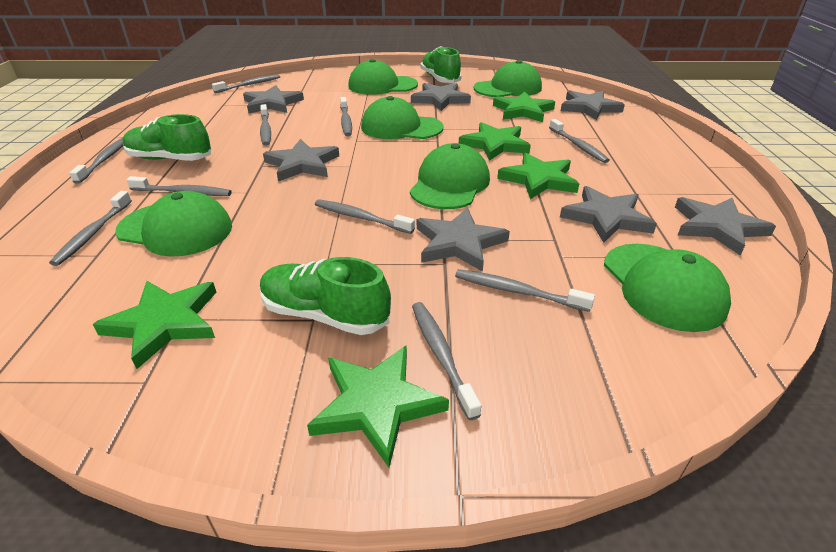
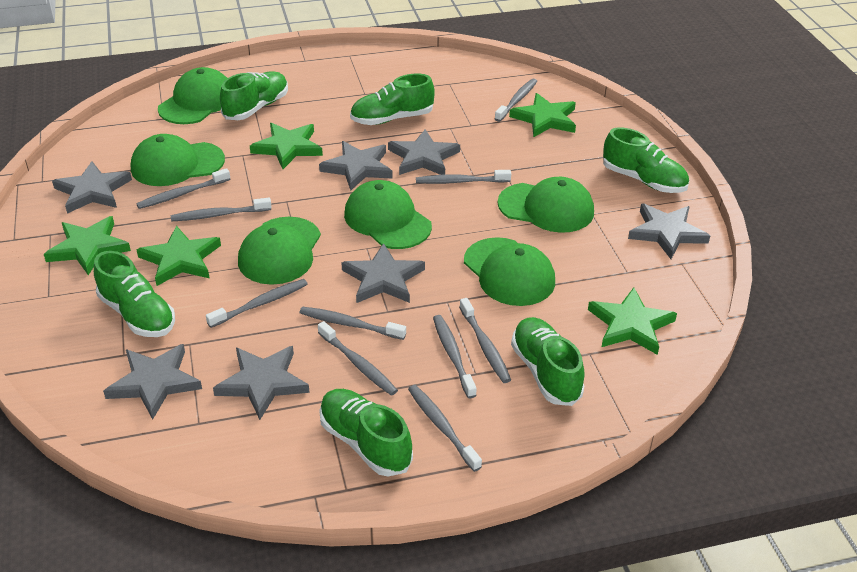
green shoe: 3 -> 6

